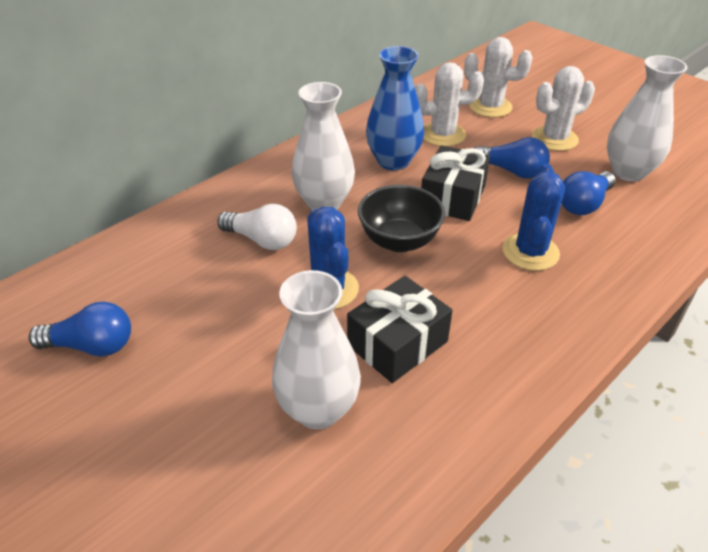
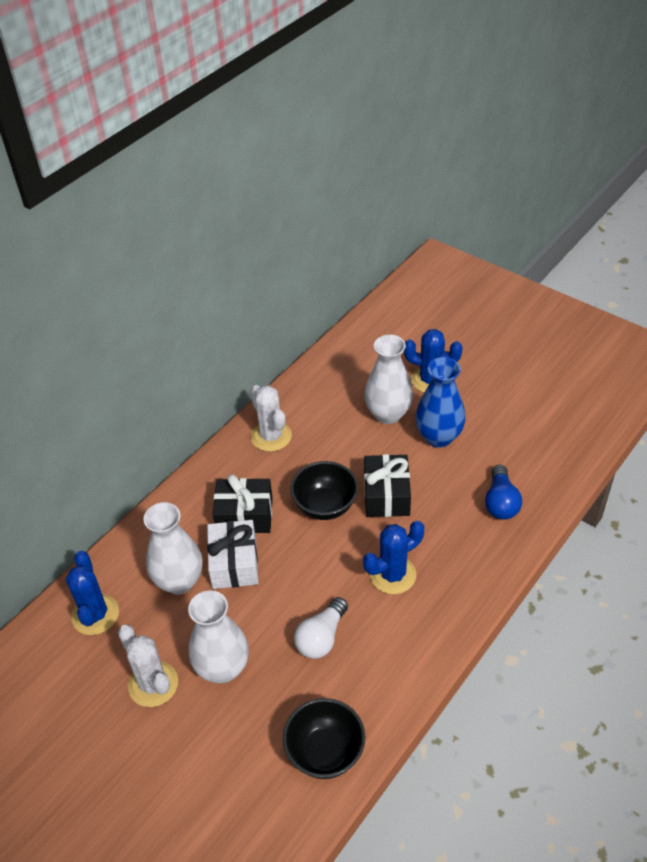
black bowl: 1 -> 2
blue cactus: 2 -> 3
blue light bulb: 3 -> 1
white cactus: 3 -> 2
white gift: 0 -> 1

